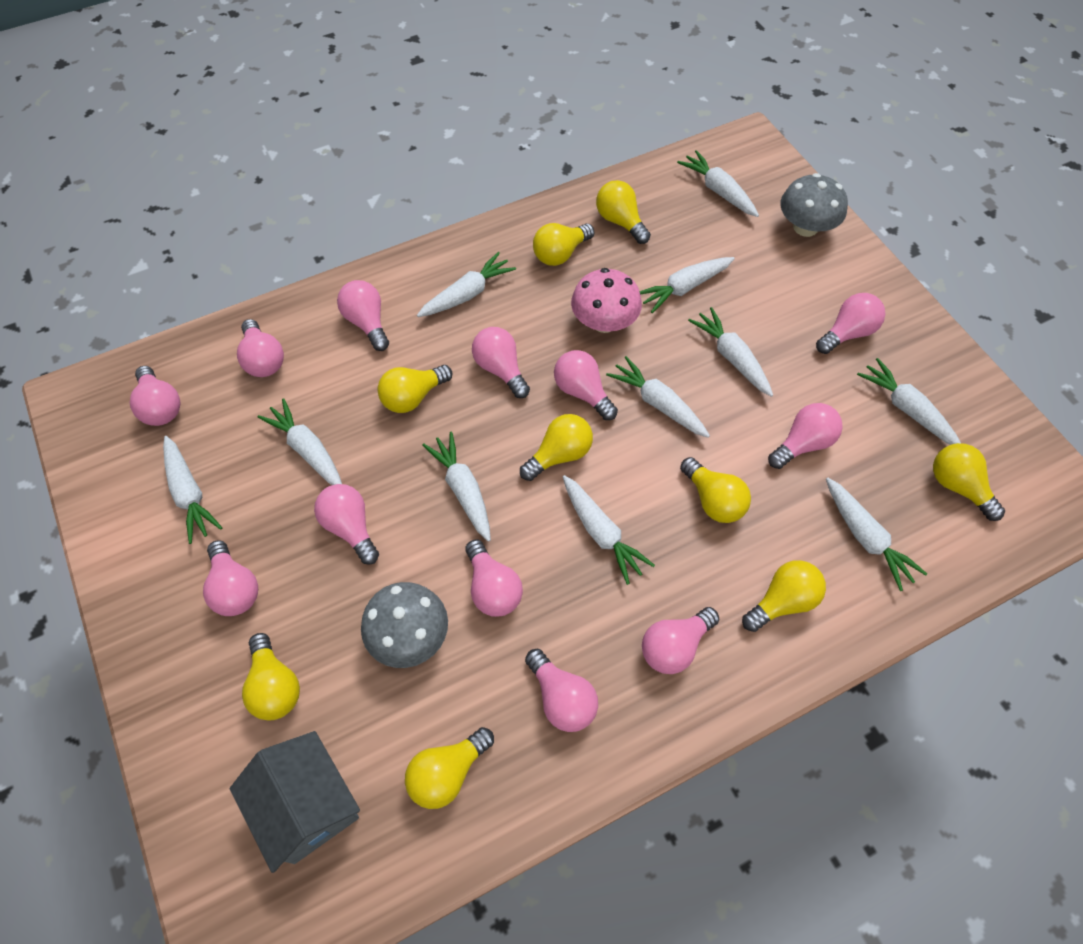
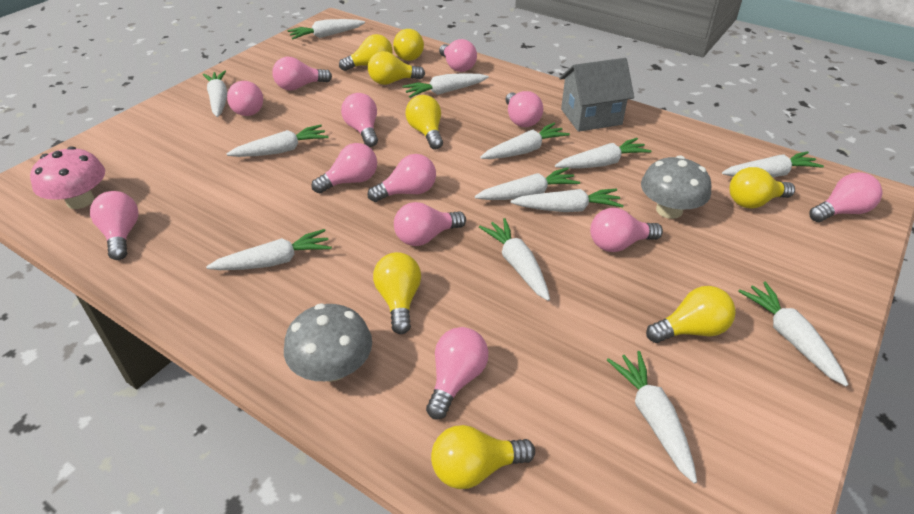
white carrot: 11 -> 13
yellow light bulb: 9 -> 8

